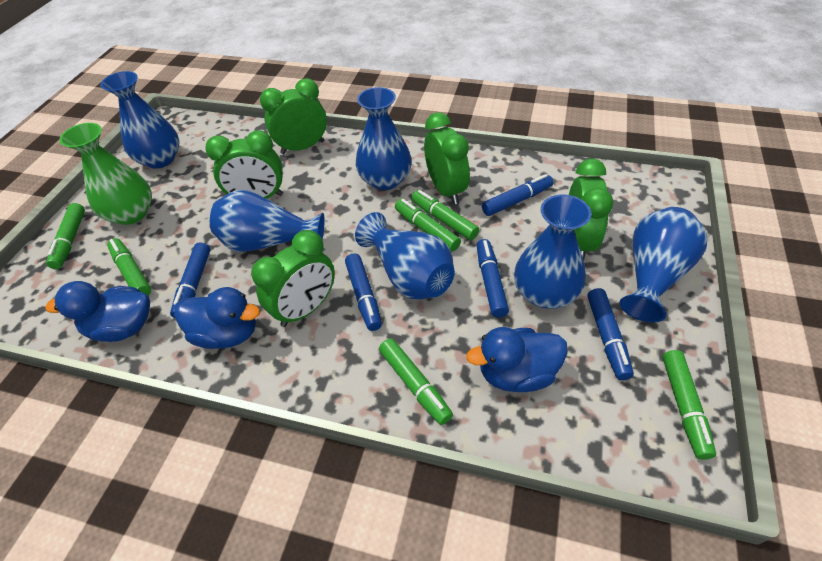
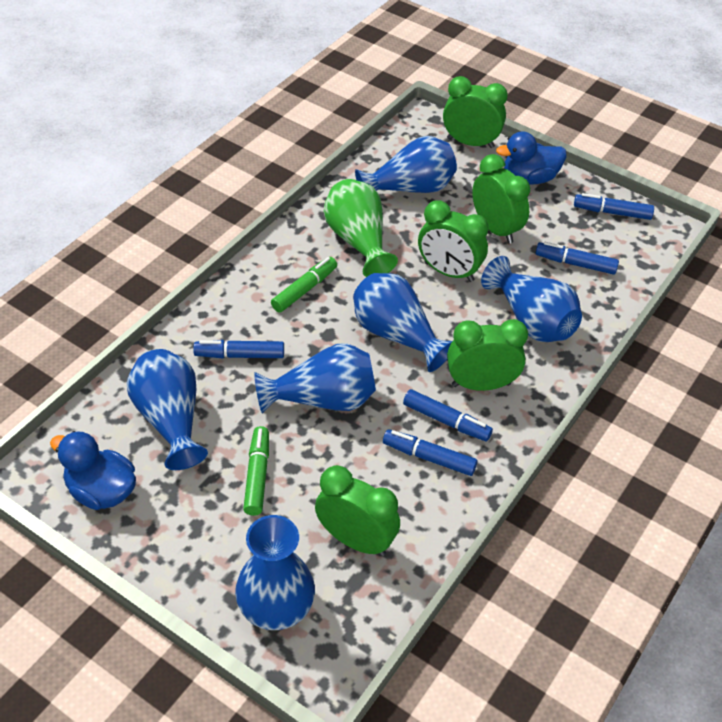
blue duck: 3 -> 2
green marker: 6 -> 2

